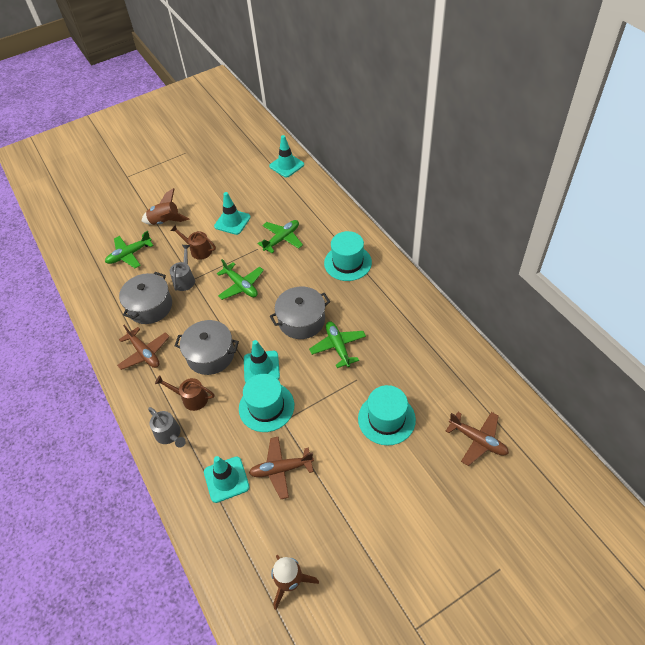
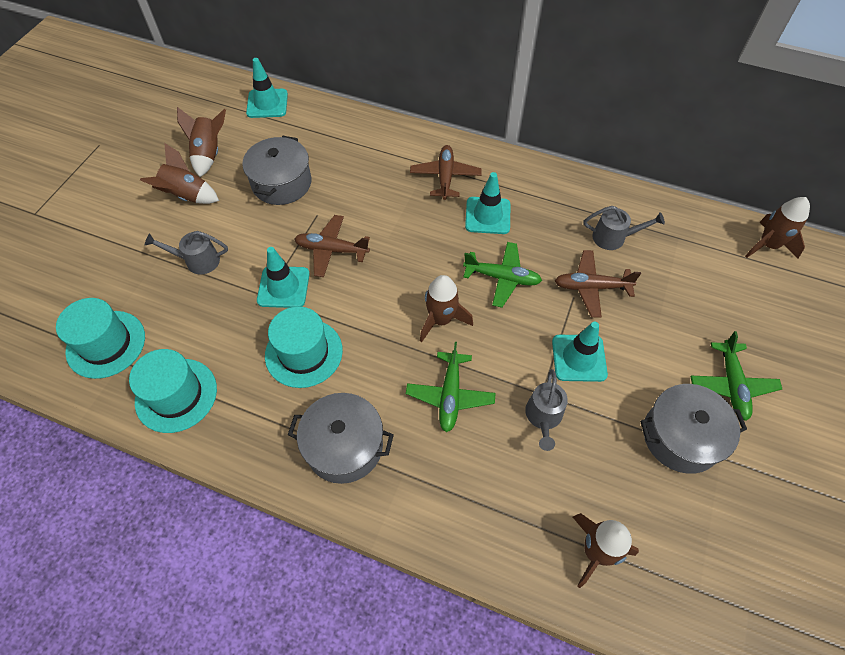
brown rocket: 2 -> 5
brown watering can: 2 -> 0
green plane: 4 -> 3
grey watering can: 2 -> 3

